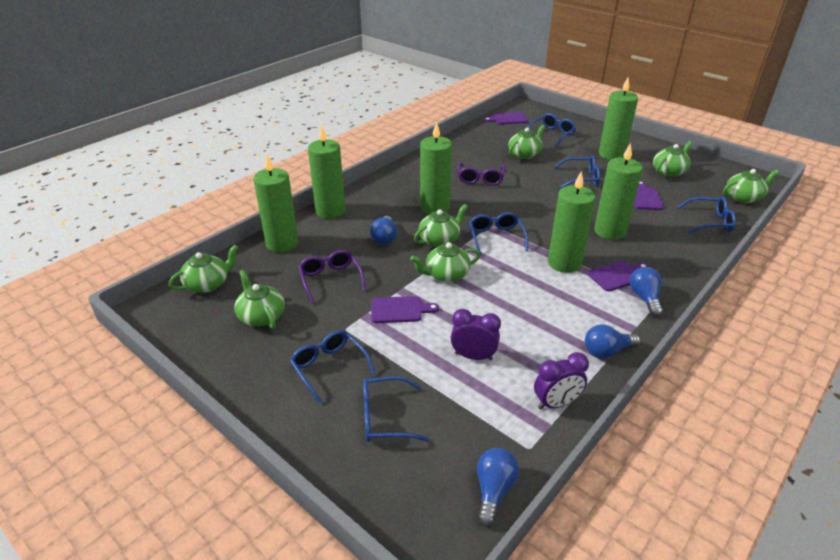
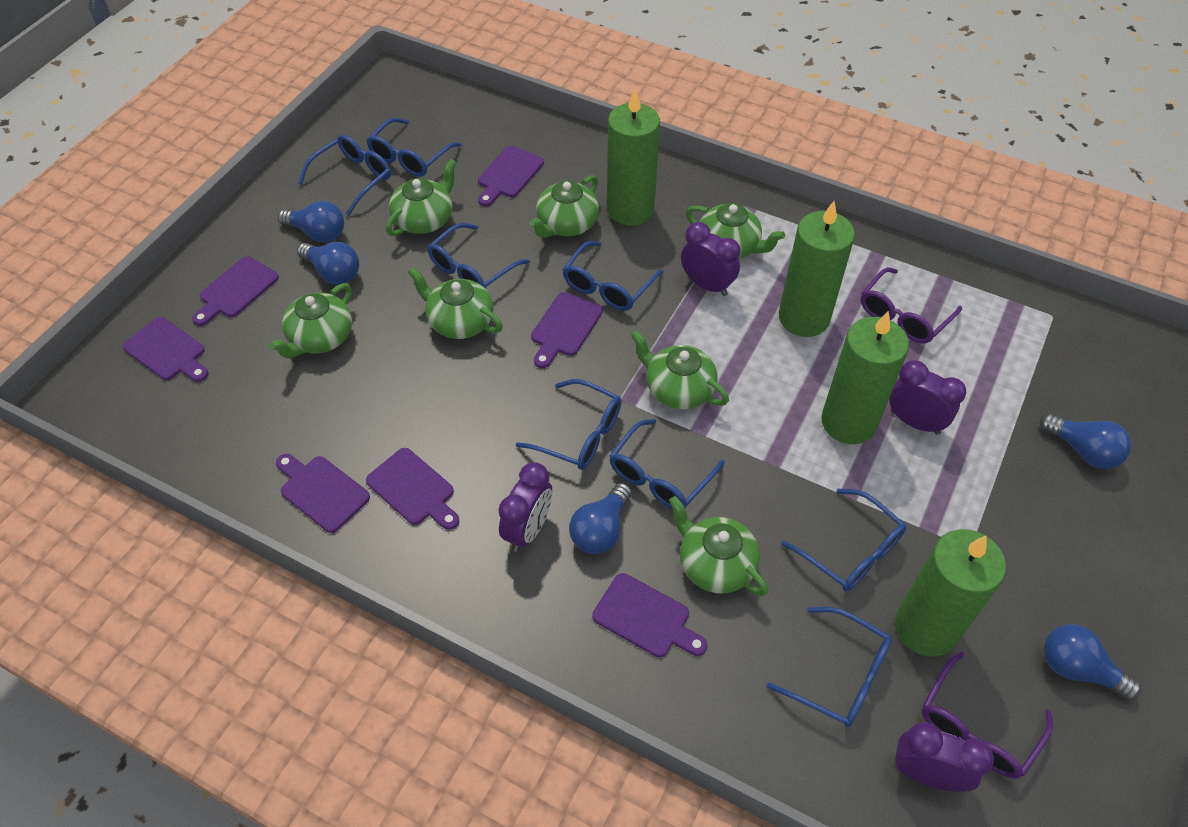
blue glasses: 6 -> 8
blue light bulb: 4 -> 5
green candle: 6 -> 4
purple clock: 2 -> 4
purple cutting board: 4 -> 7

